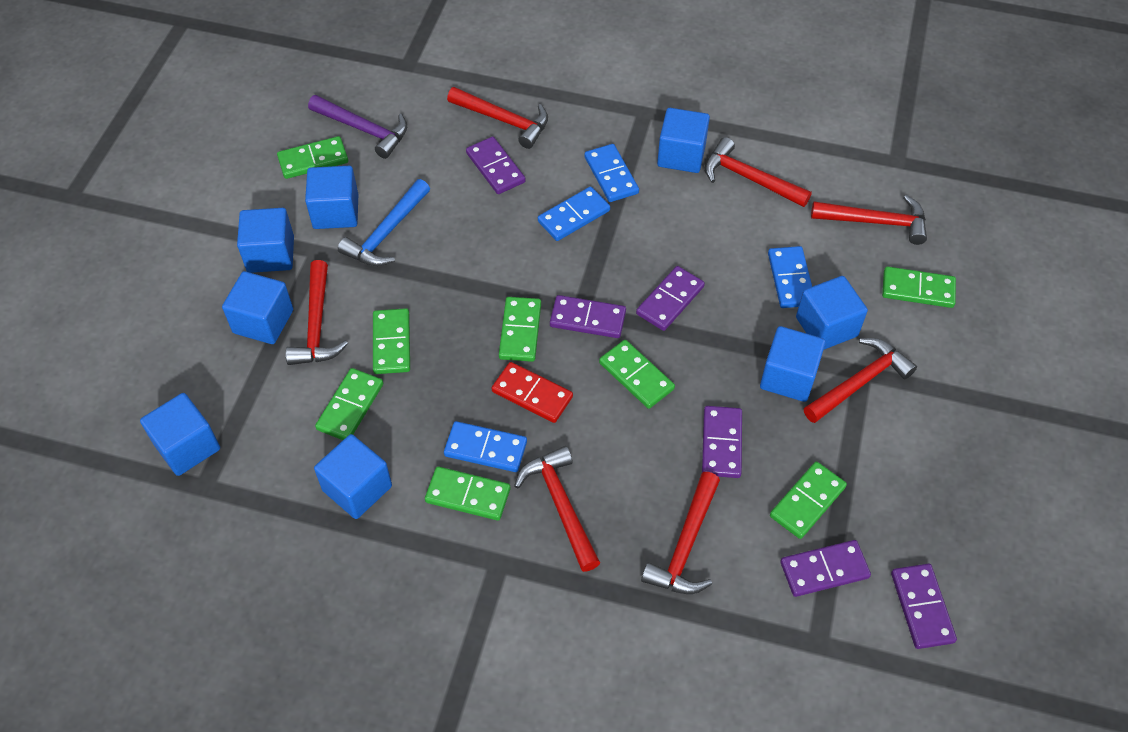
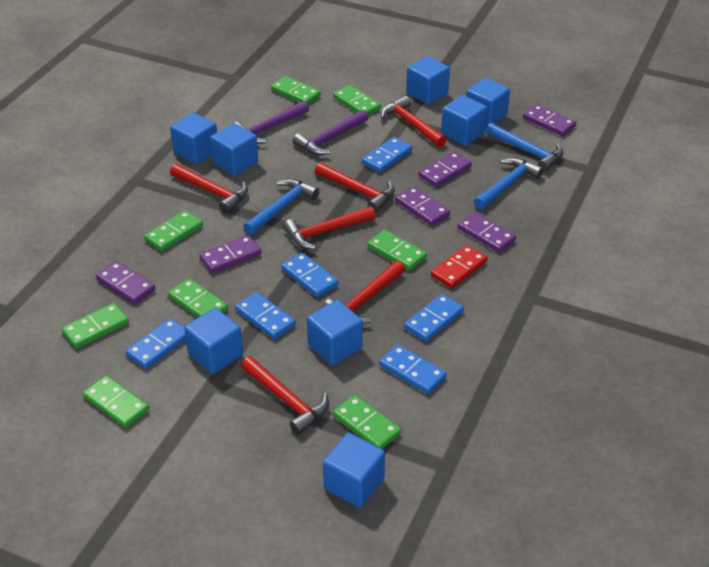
blue domino: 4 -> 6
blue hammer: 1 -> 3
purple hammer: 1 -> 2
red hammer: 7 -> 6

